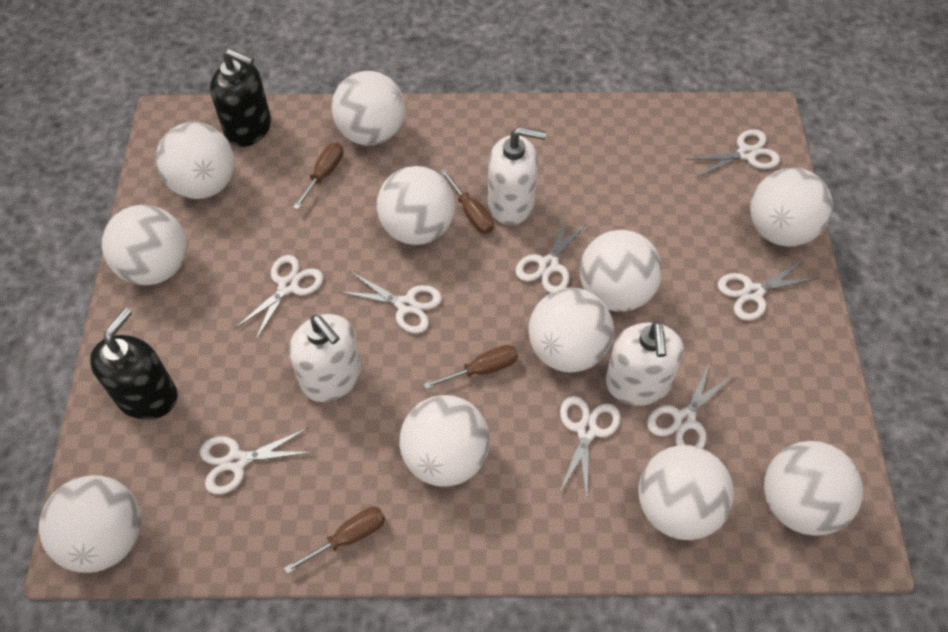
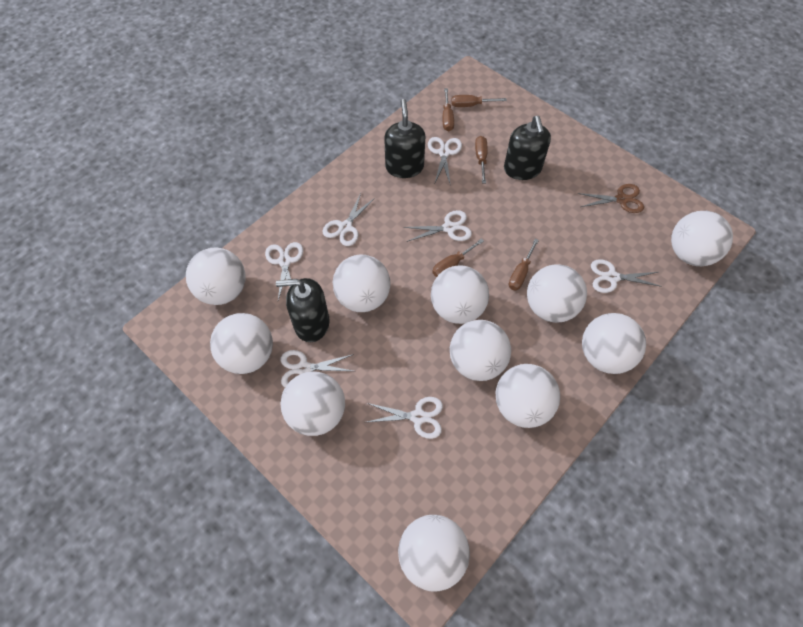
black soap dispenser: 2 -> 3
brown scissors: 0 -> 1
brown screwdriver: 4 -> 5
white scissors: 8 -> 7
white soap dispenser: 3 -> 0

